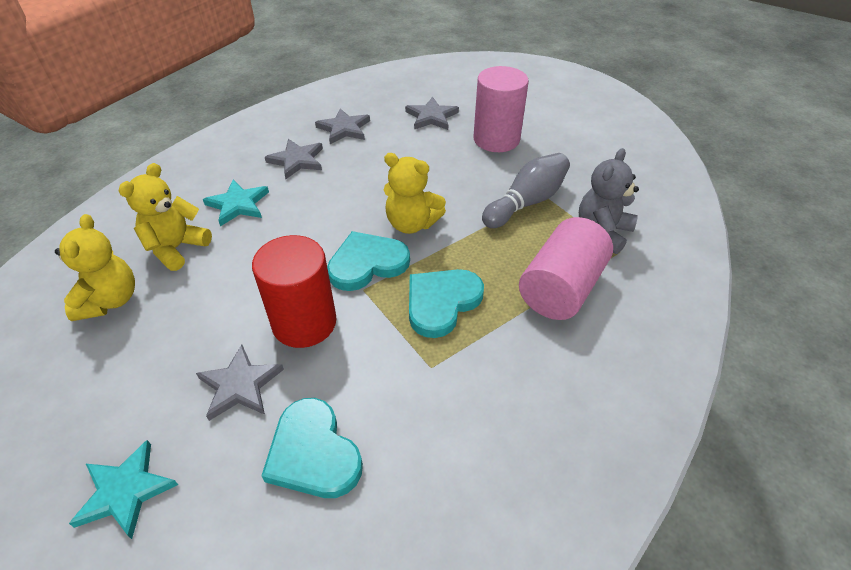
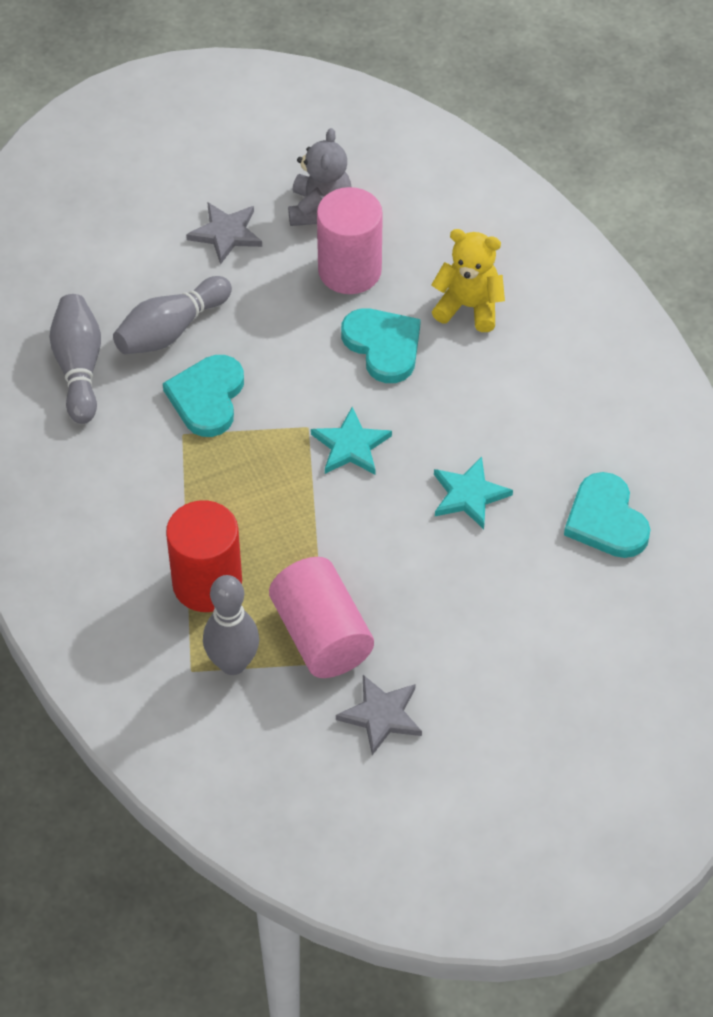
grey bowling pin: 1 -> 3
grey star: 4 -> 2
yellow teddy bear: 3 -> 1

